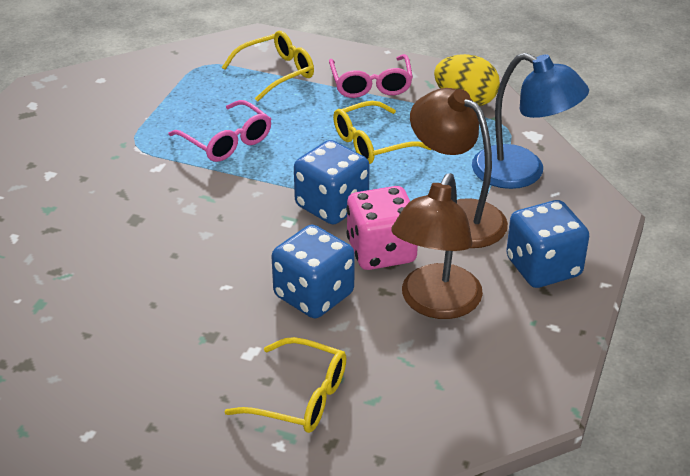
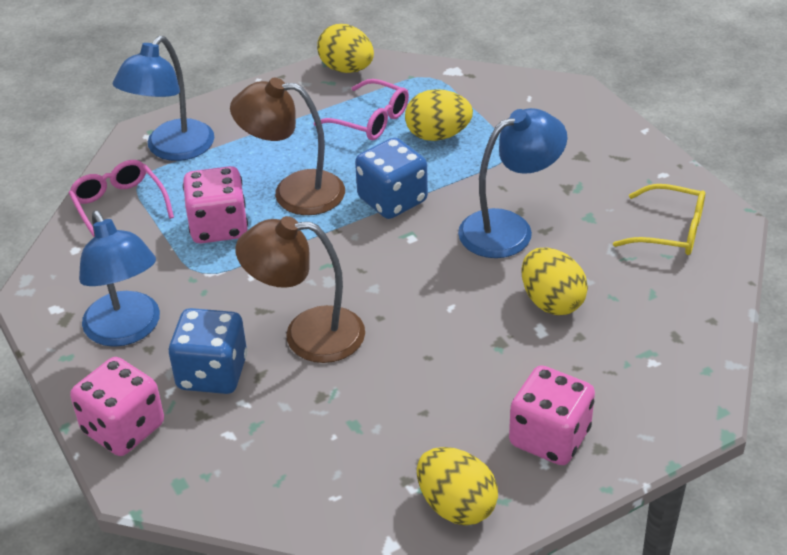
blue dice: 3 -> 2
blue lamp: 1 -> 3
pink dice: 1 -> 3
yellow egg: 1 -> 4
yellow glasses: 3 -> 1

